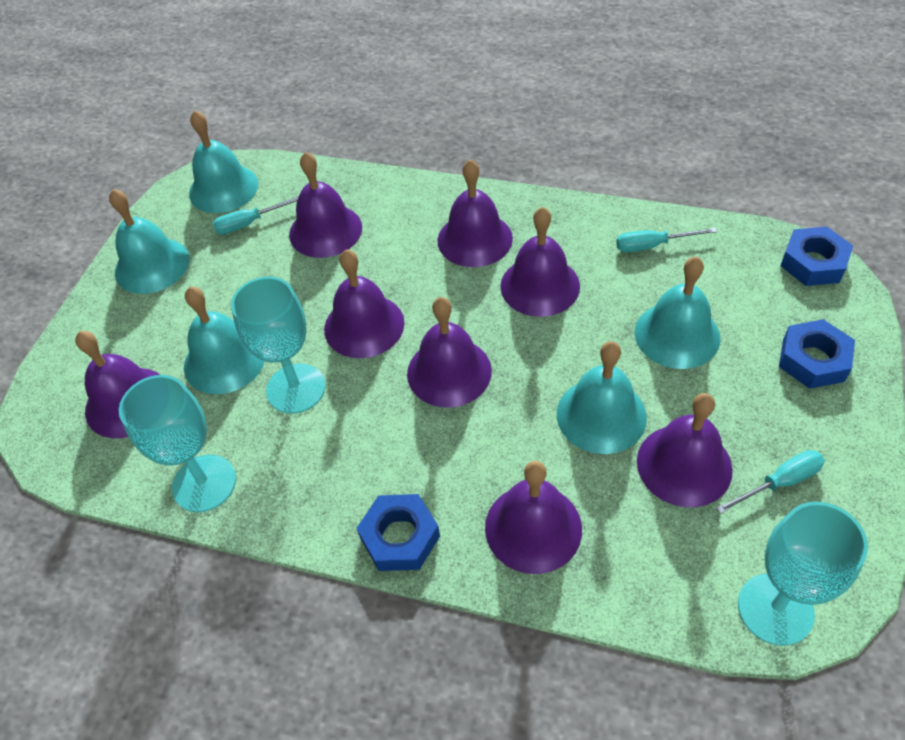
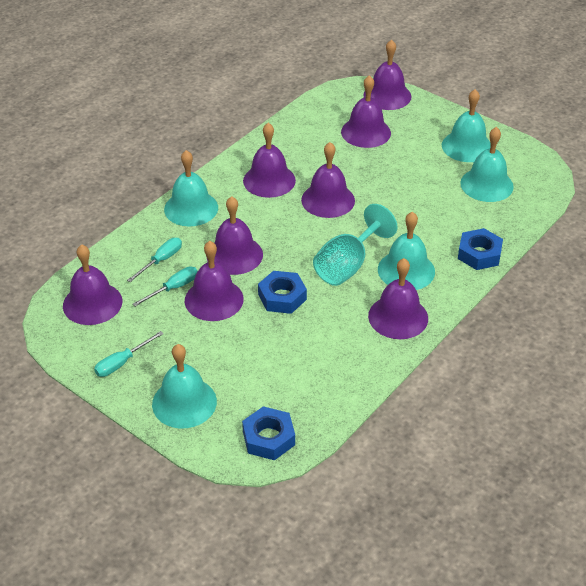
turquoise goblet: 3 -> 1

